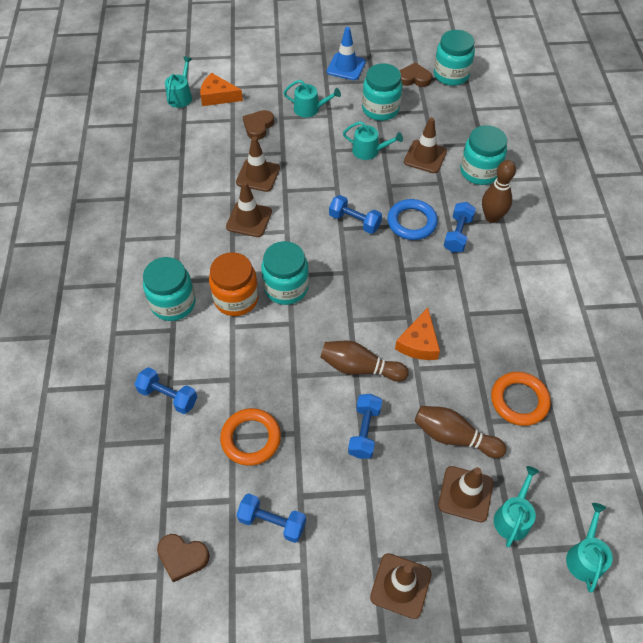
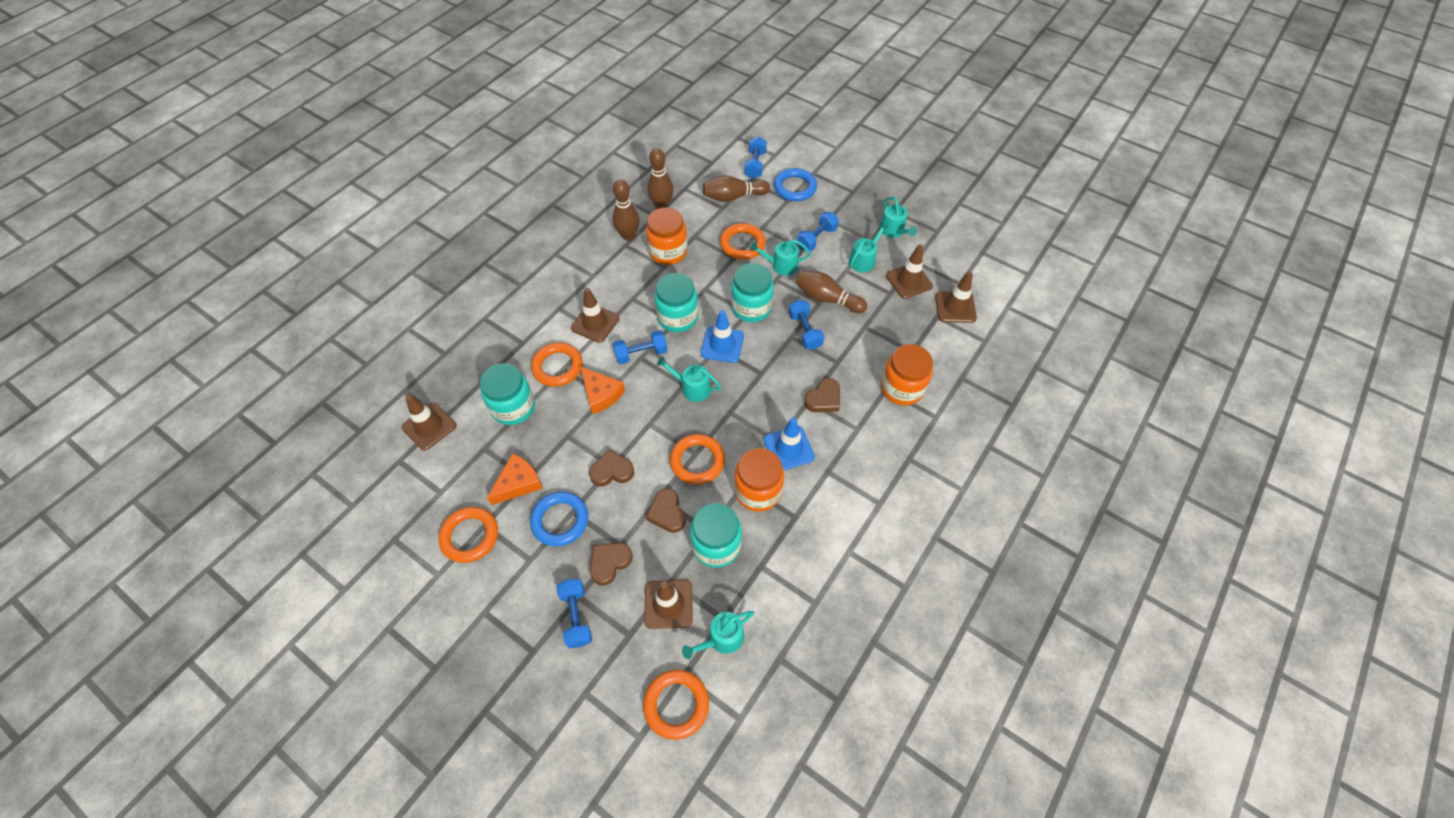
blue ring: 1 -> 2
blue traffic cone: 1 -> 2
brown bowling pin: 3 -> 4
brown heart: 3 -> 4
orange jar: 1 -> 3
orange ring: 2 -> 5
turquoise jar: 5 -> 4

